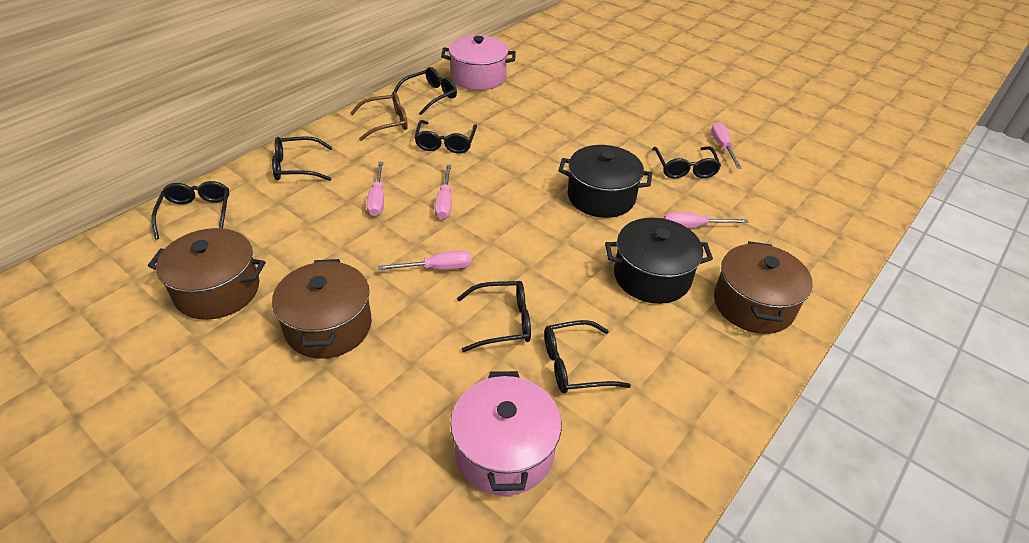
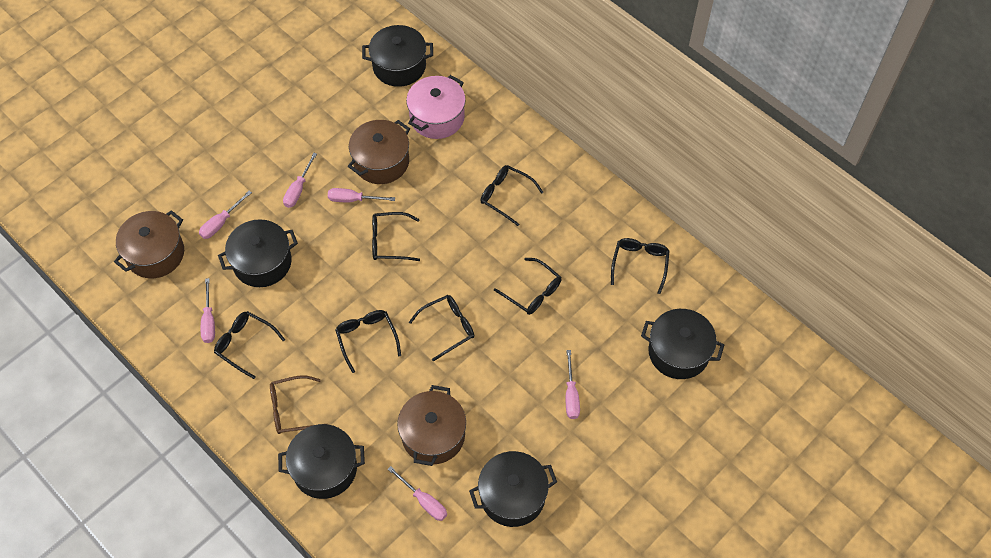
black pot: 2 -> 5
pink pot: 2 -> 1
pink screwdriver: 5 -> 6

